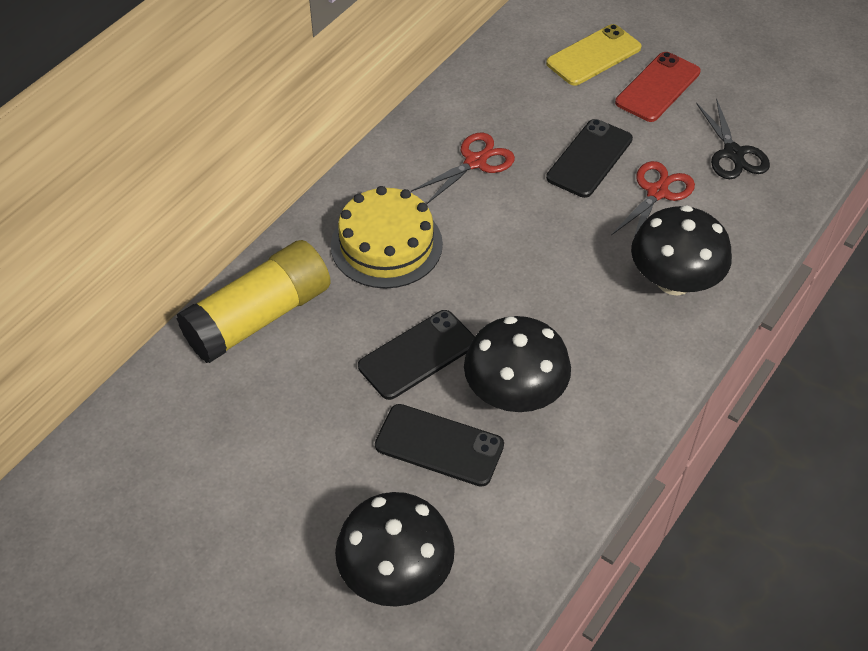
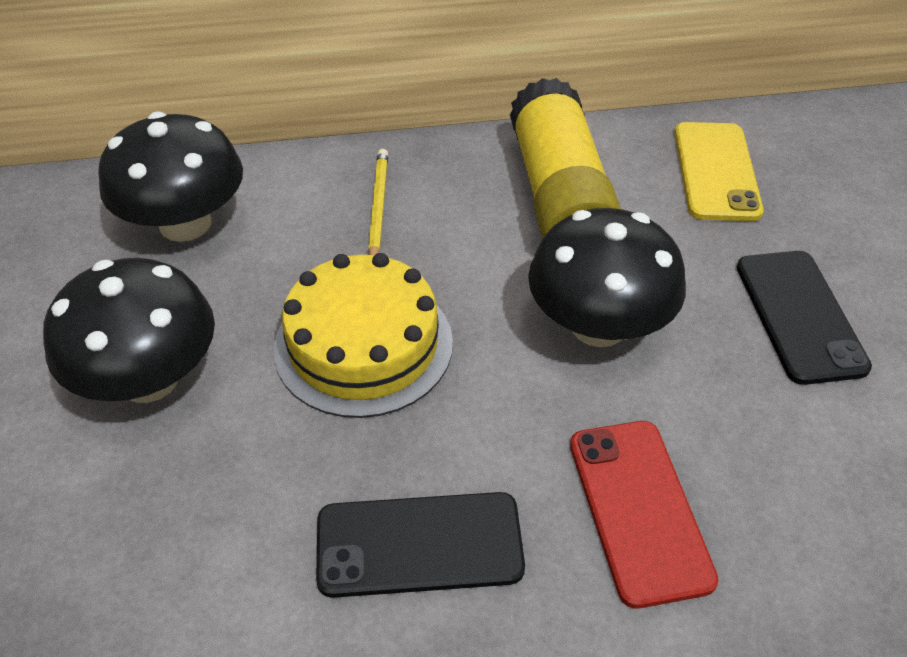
black phone: 3 -> 2
black scissors: 1 -> 0
red scissors: 2 -> 0
yellow pencil: 0 -> 1

